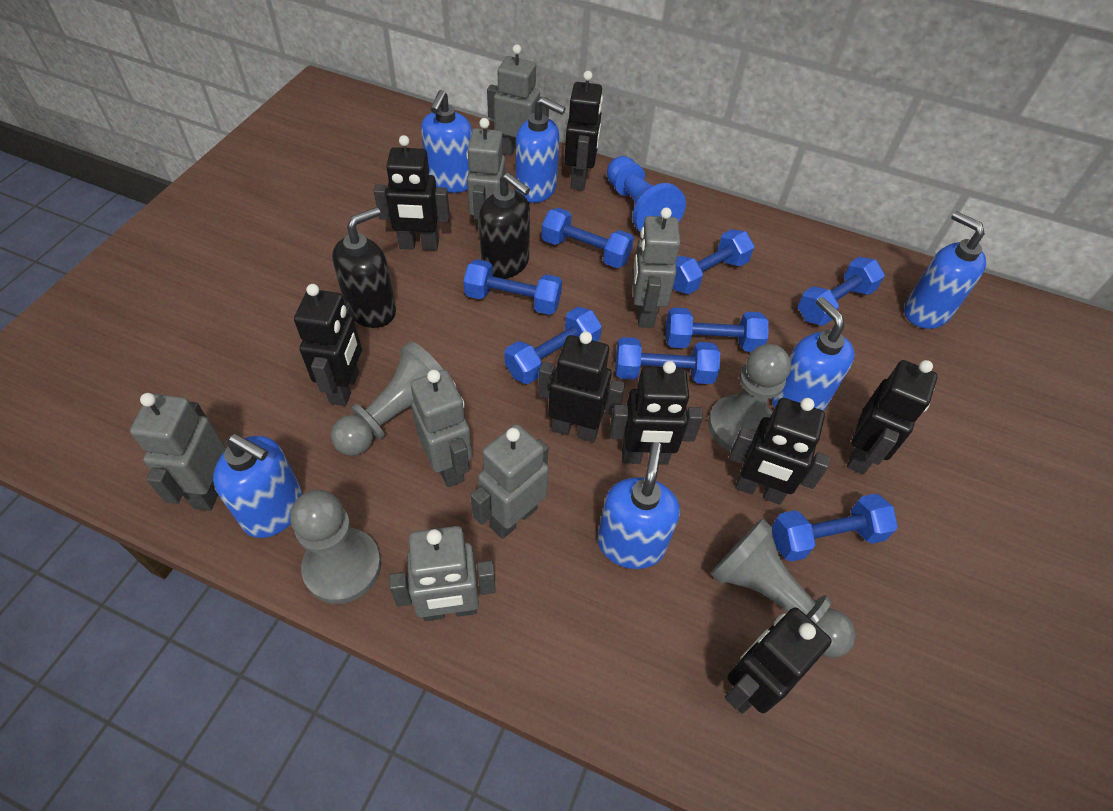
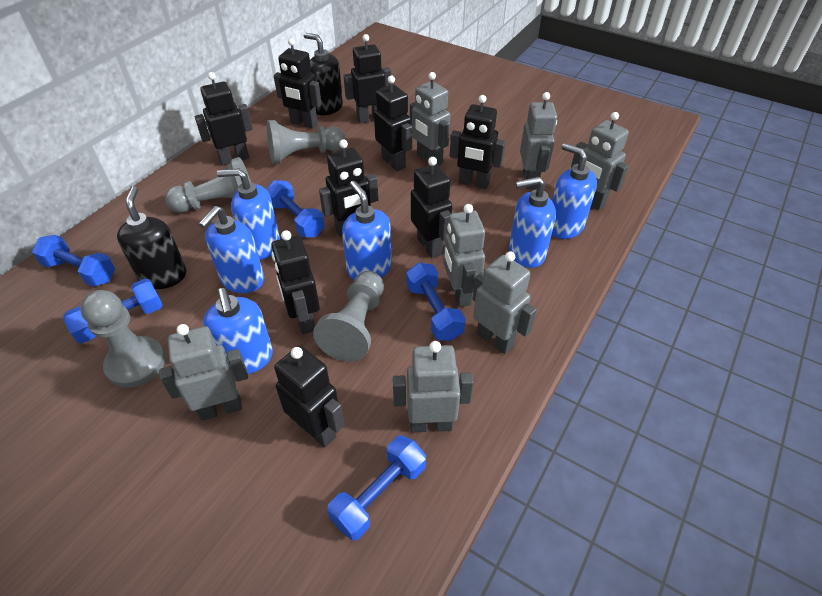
black robot: 8 -> 9
blue dumbbell: 8 -> 5
blue pawn: 1 -> 0

